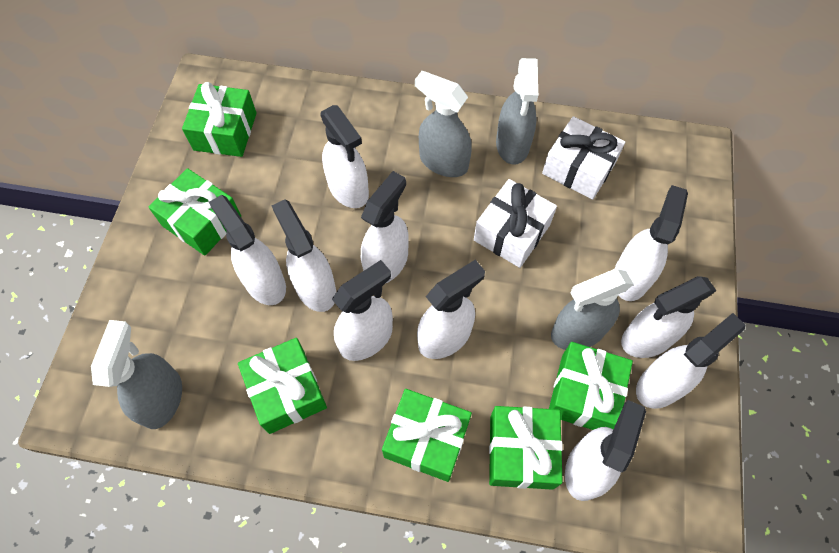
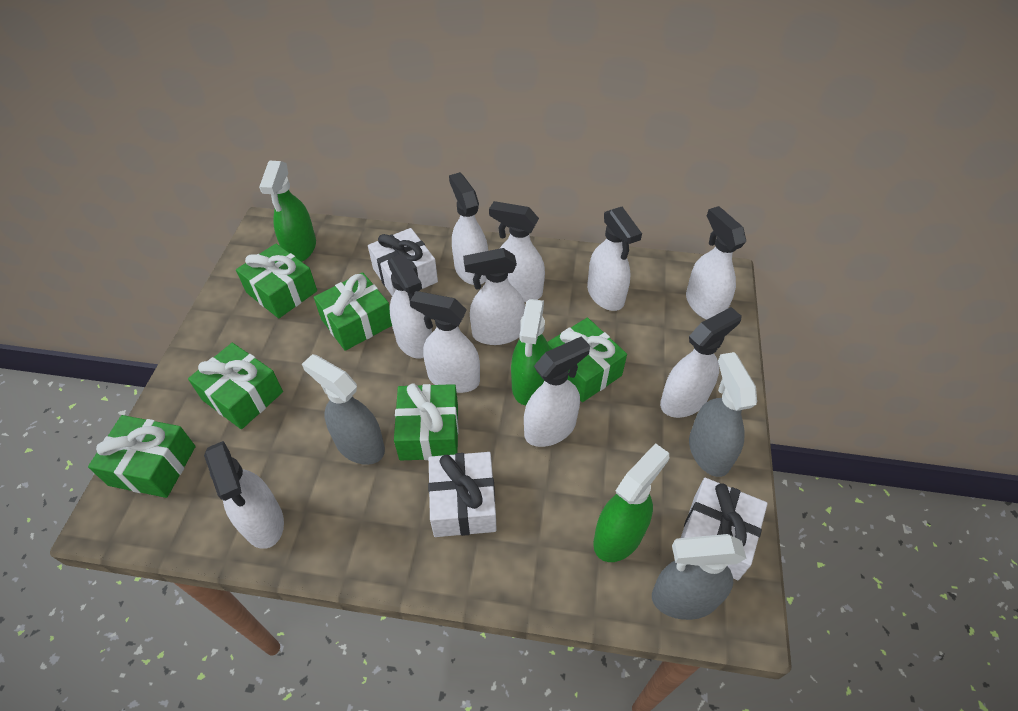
green spray bottle: 0 -> 3
grey spray bottle: 4 -> 3
white gift: 2 -> 3

